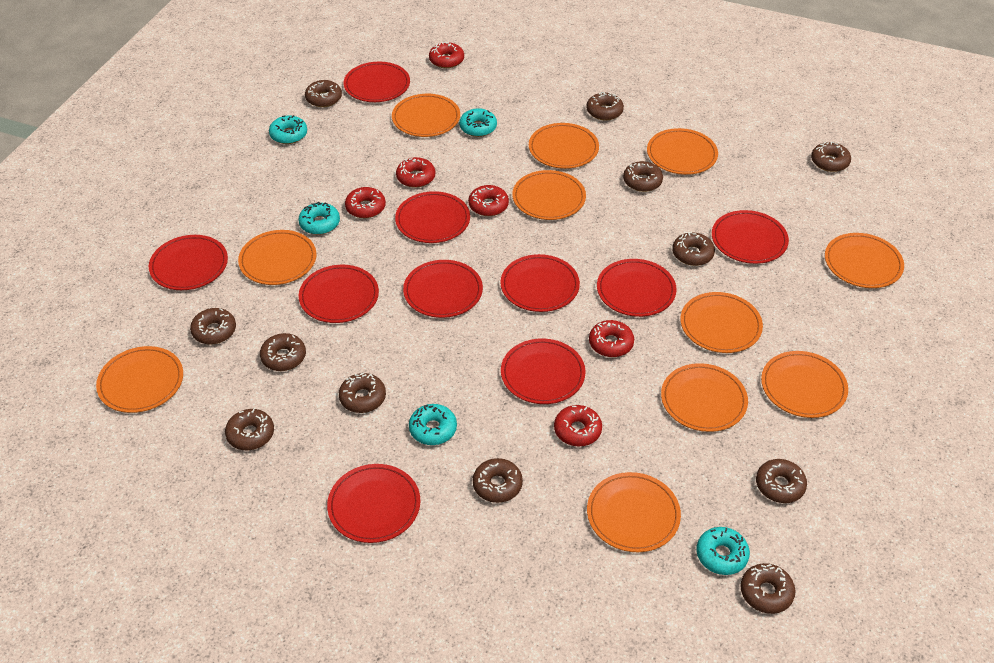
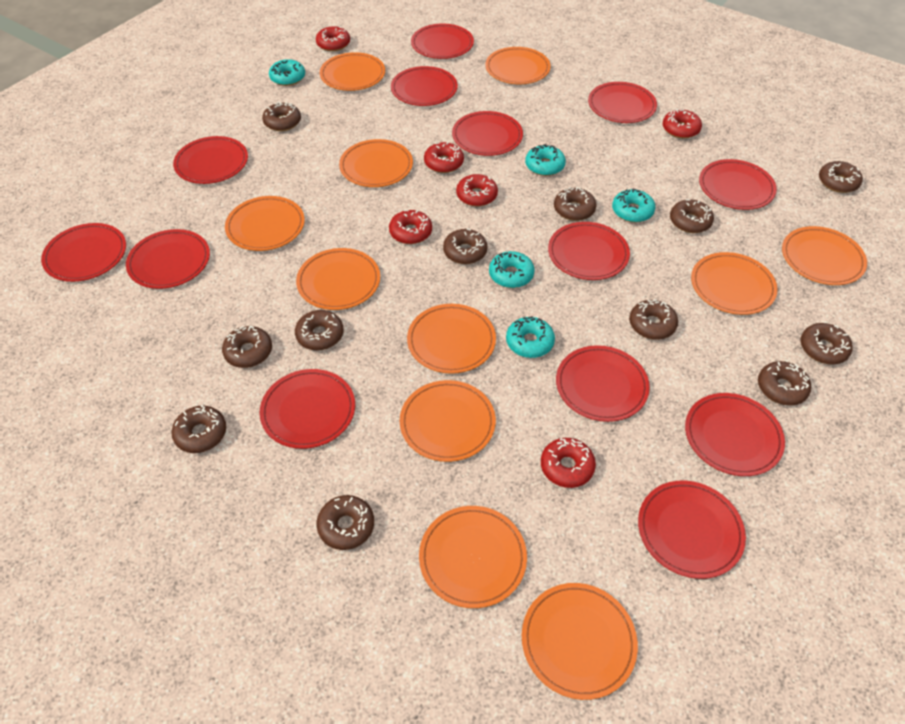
red plate: 10 -> 13

